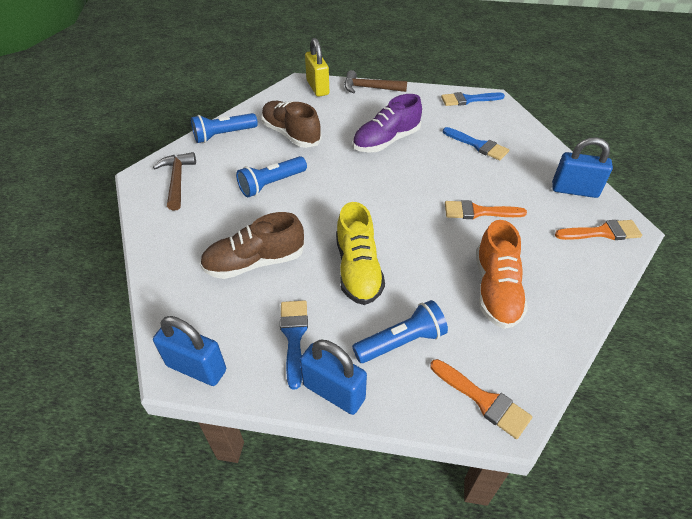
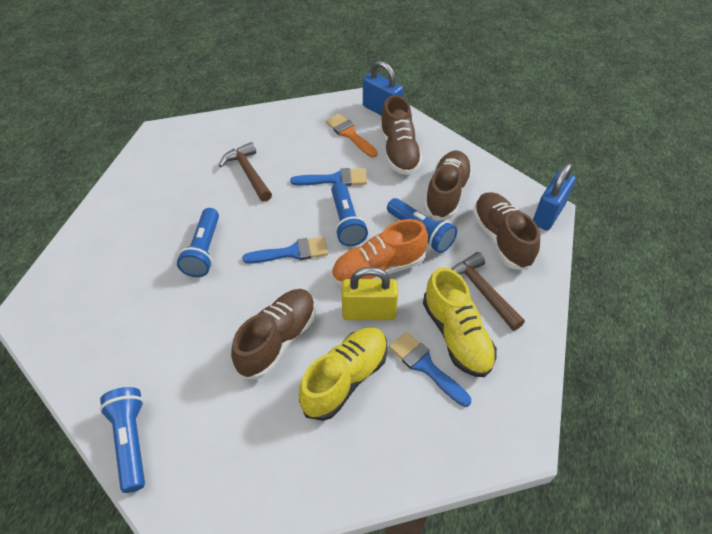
blue flashlight: 3 -> 4
blue padlock: 3 -> 2
brown shoe: 2 -> 4
orange brush: 3 -> 1
purple shoe: 1 -> 0
yellow shoe: 1 -> 2

